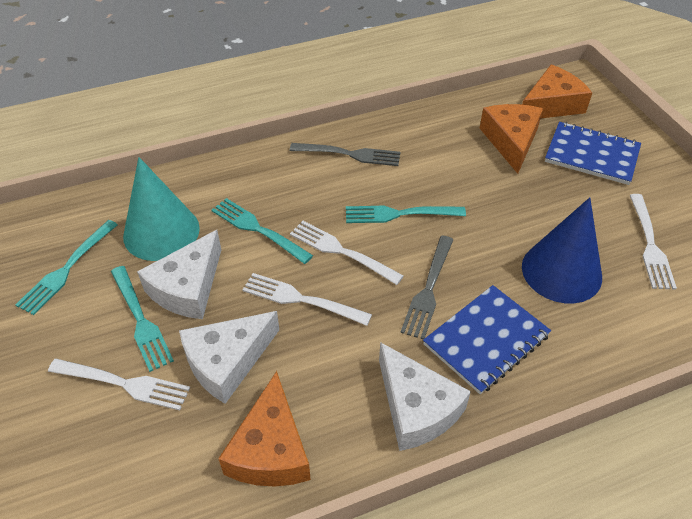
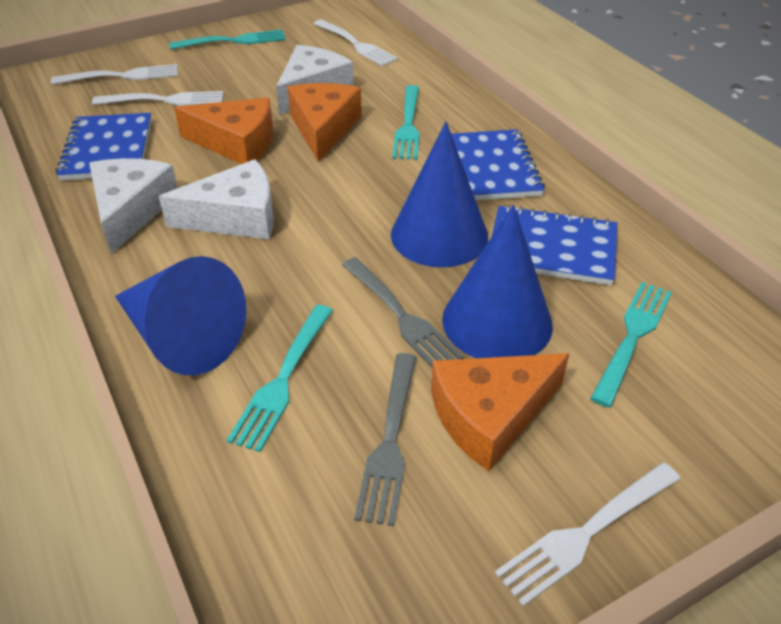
blue cone: 1 -> 3
blue notebook: 2 -> 3
turquoise cone: 1 -> 0

